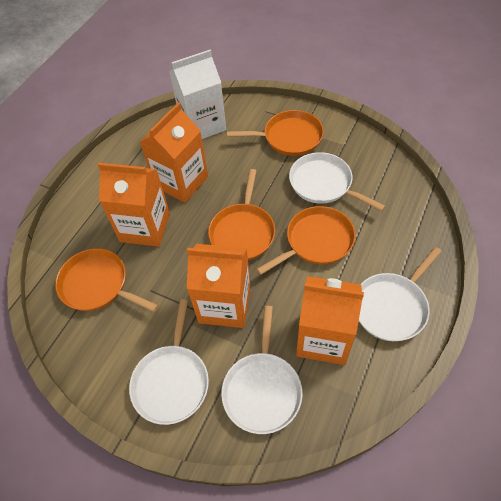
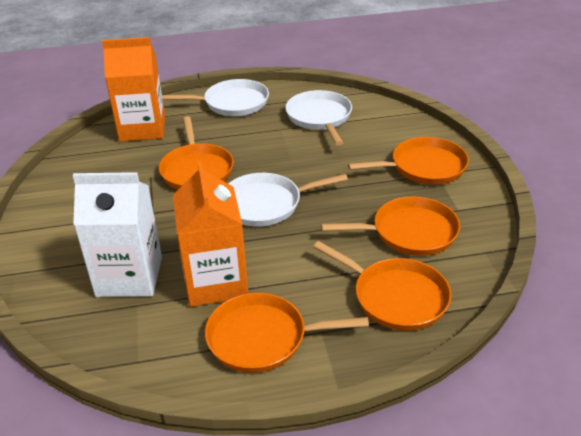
orange carton: 4 -> 2
orange pan: 4 -> 5
white pan: 4 -> 3

